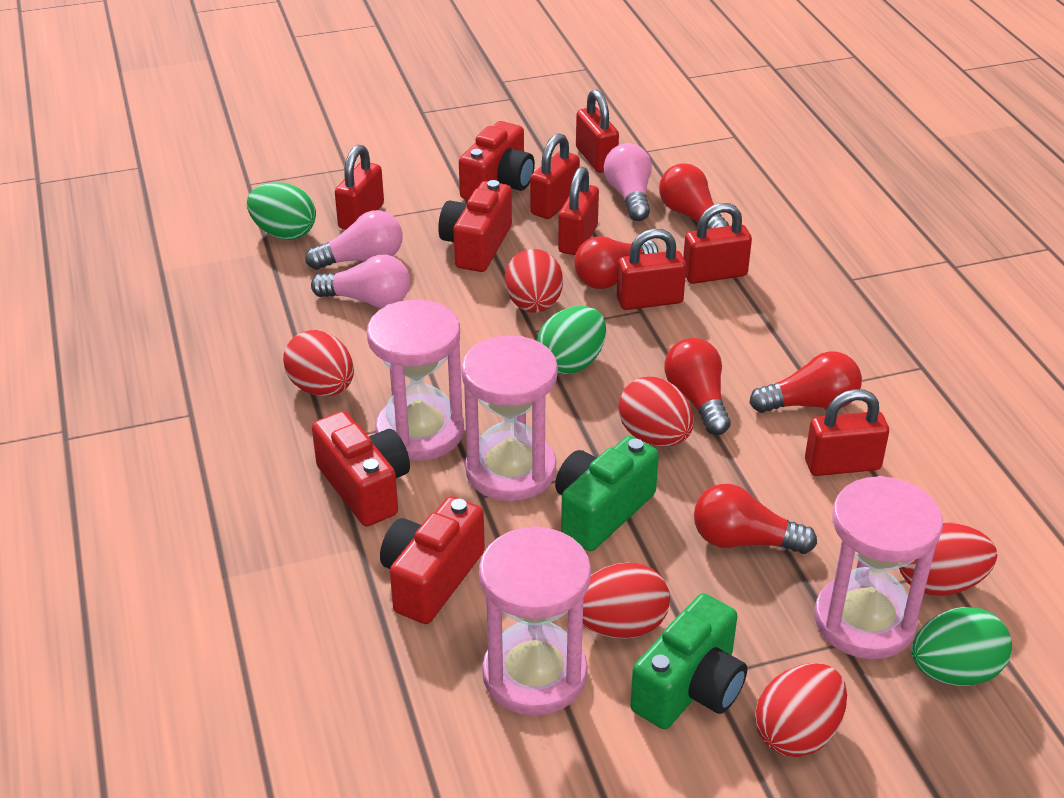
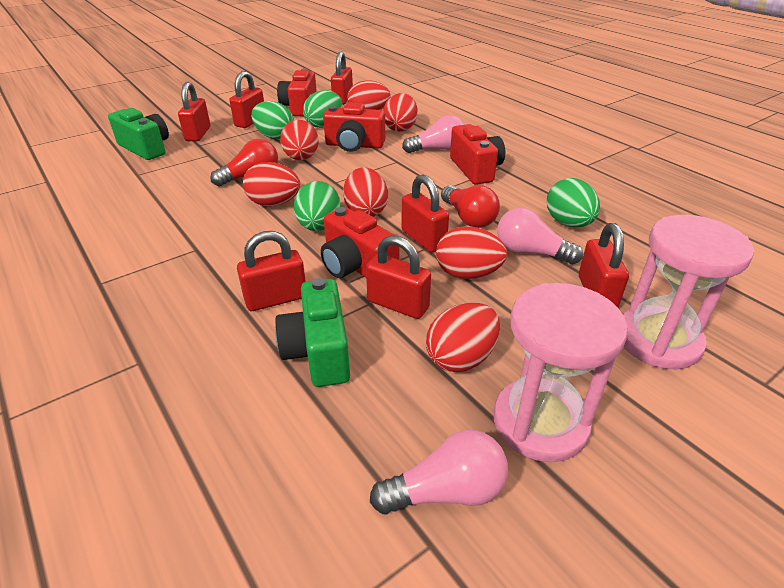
green egg: 3 -> 4
pink hourglass: 4 -> 2
red egg: 6 -> 7
red light bulb: 5 -> 2

